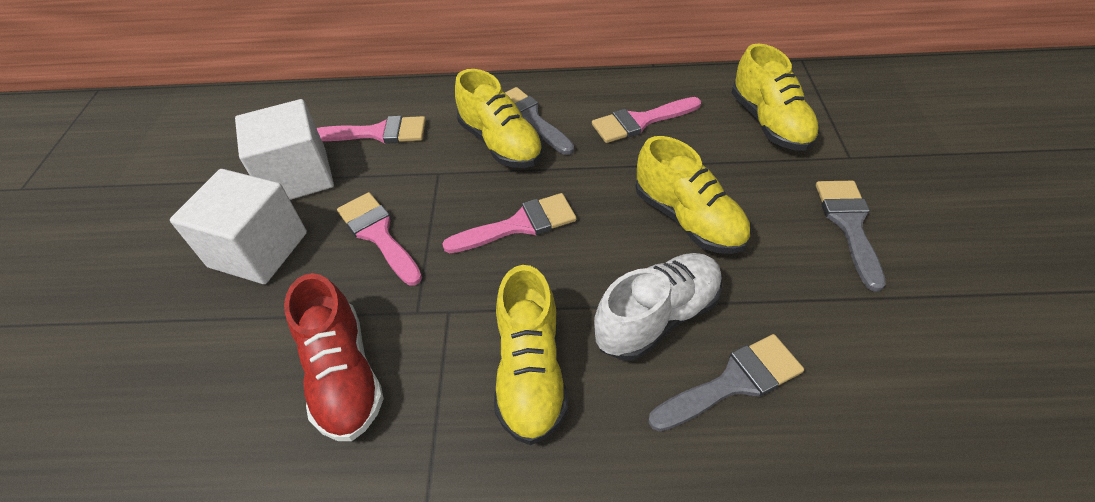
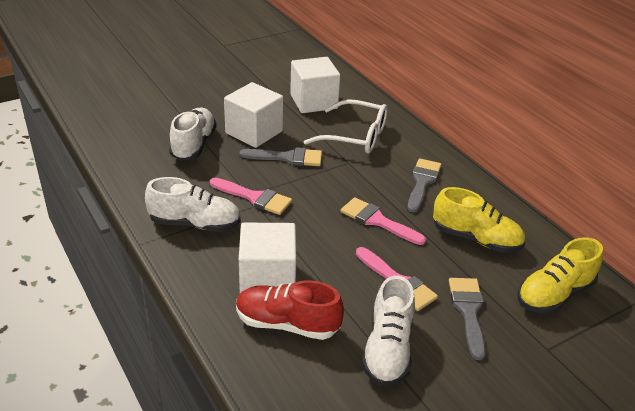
pink brush: 4 -> 3
white cube: 2 -> 3
white glasses: 0 -> 1
white shoe: 1 -> 3
yellow shoe: 4 -> 2

